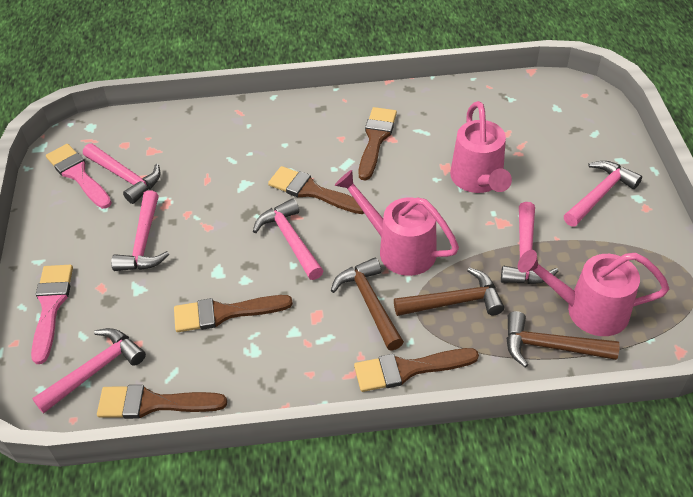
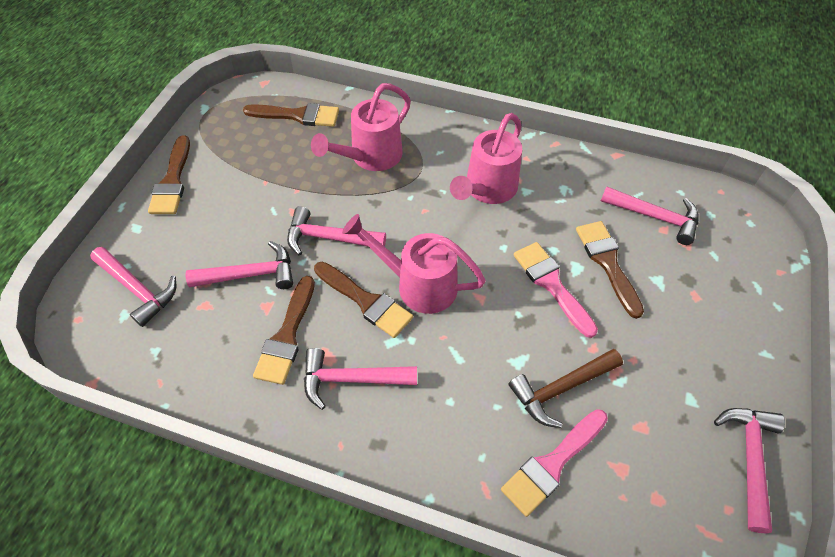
brown hammer: 3 -> 1

